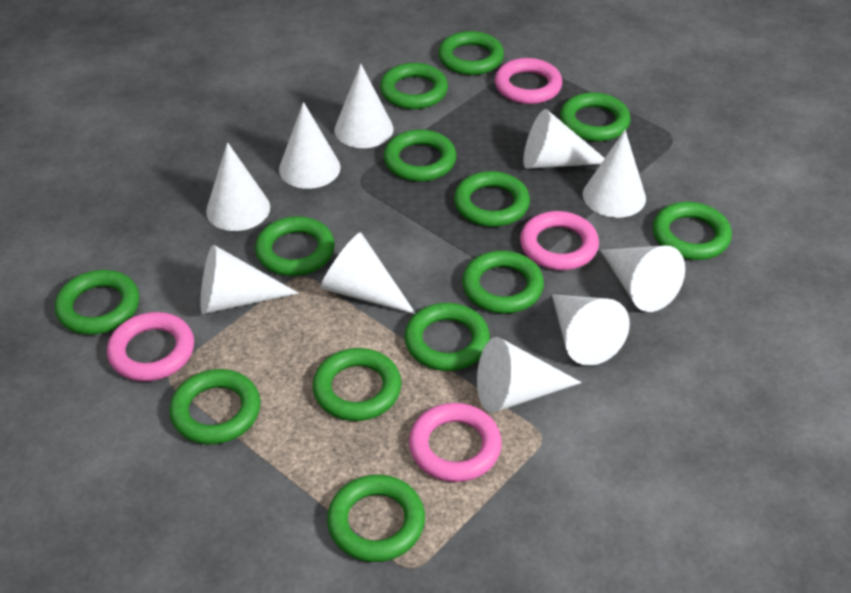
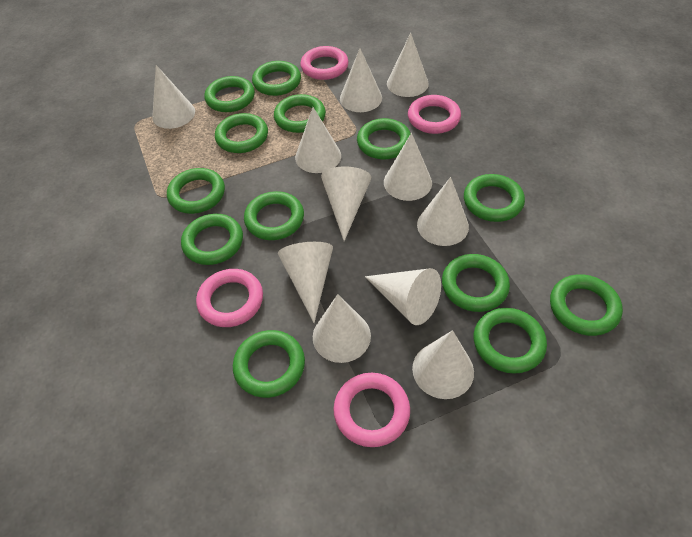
white cone: 10 -> 11

